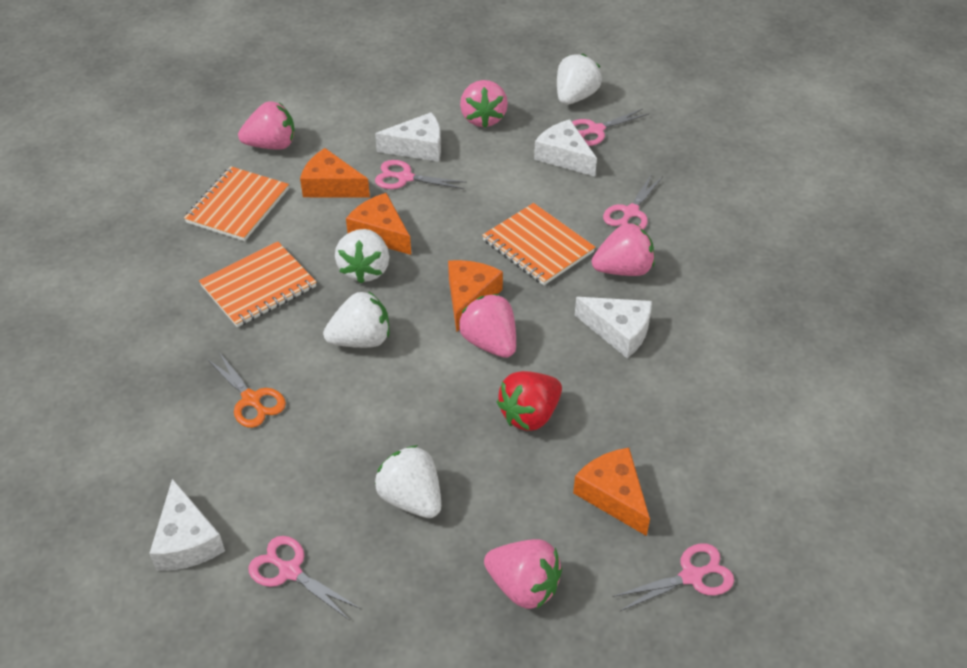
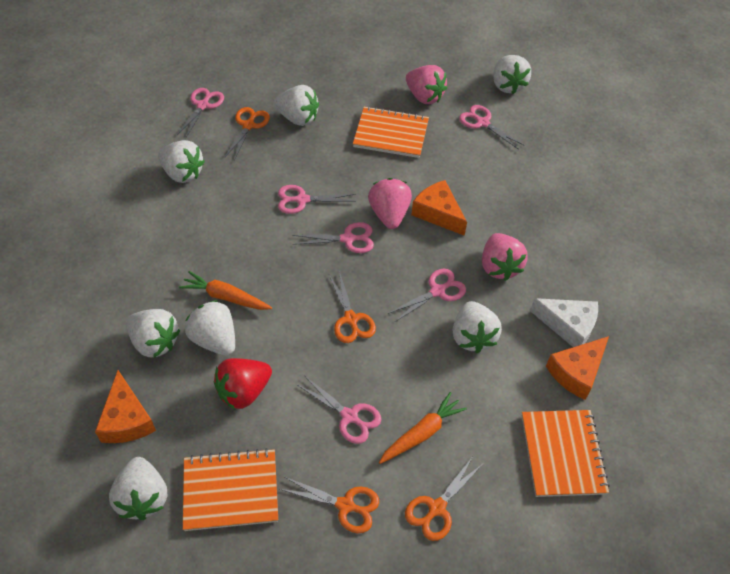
orange carrot: 0 -> 2
orange cheese: 4 -> 3
orange scissors: 1 -> 4
pink scissors: 5 -> 6
pink strawberry: 5 -> 3
white cheese: 4 -> 1
white strawberry: 4 -> 7

